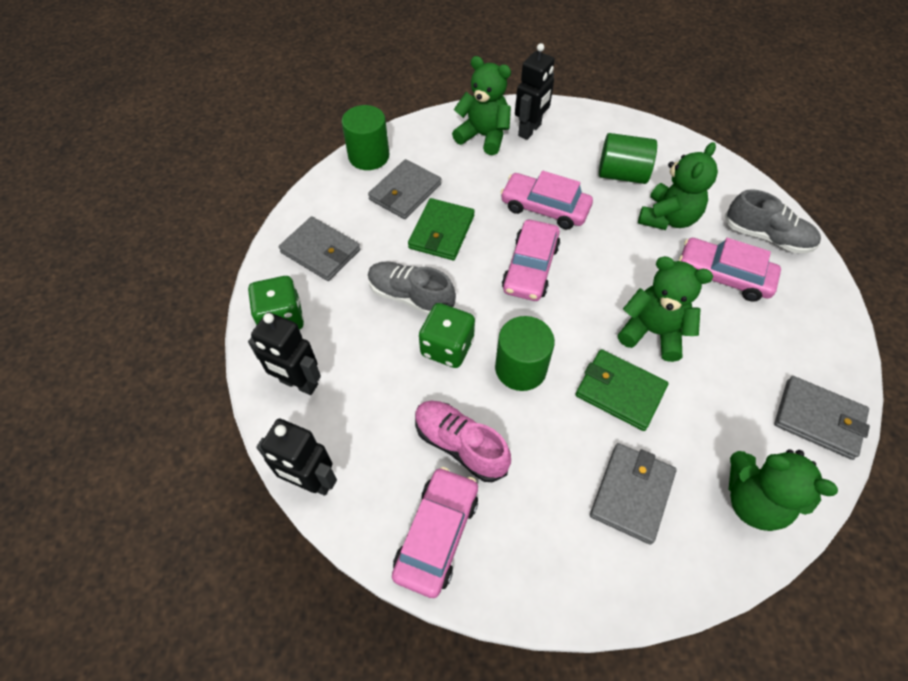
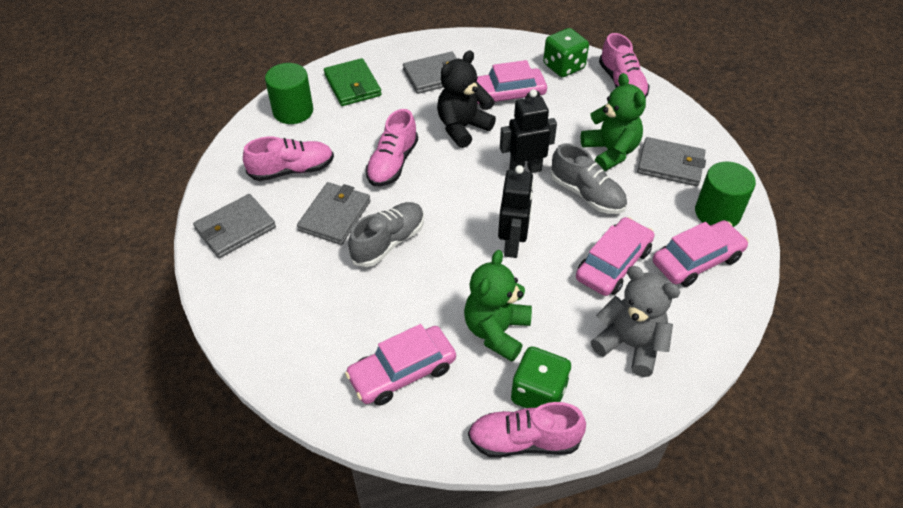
black robot: 3 -> 2
black teddy bear: 0 -> 1
green cylinder: 3 -> 2
green teddy bear: 4 -> 2
green wallet: 2 -> 1
grey teddy bear: 0 -> 1
pink shoe: 1 -> 4

